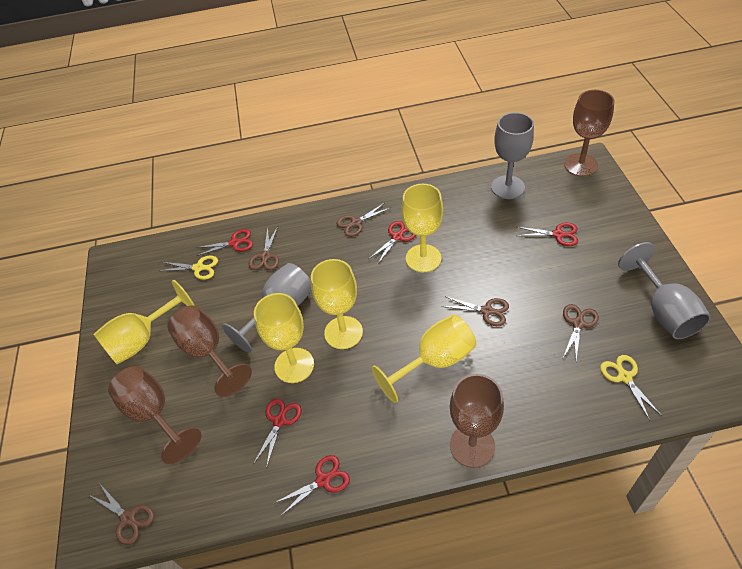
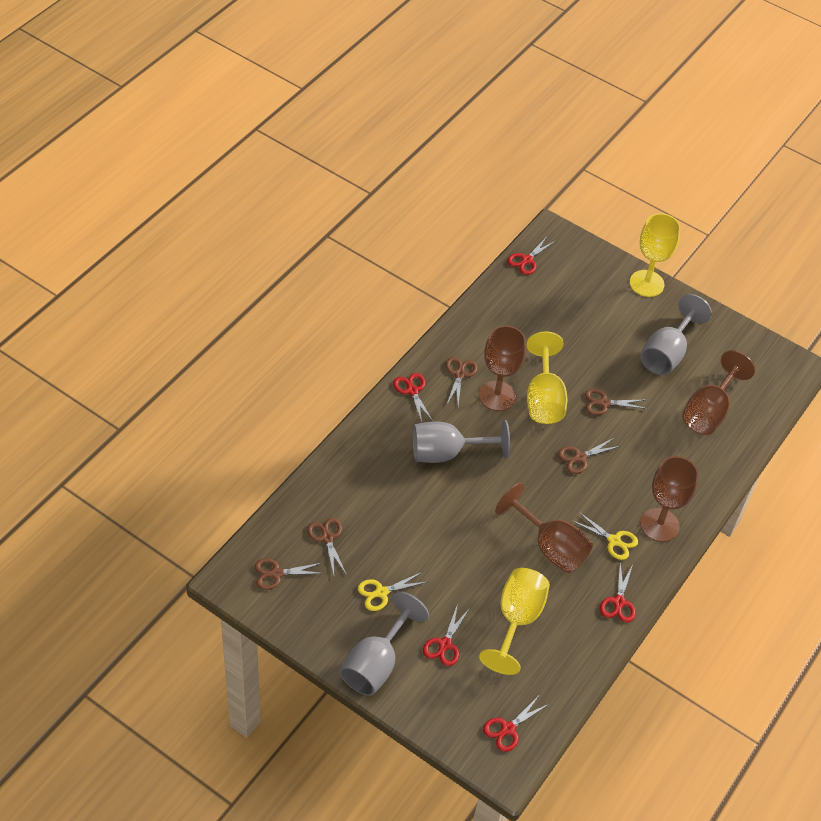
yellow goblet: 5 -> 3

